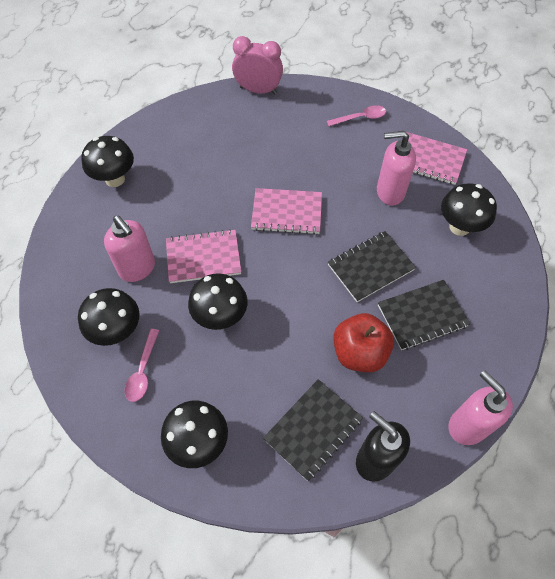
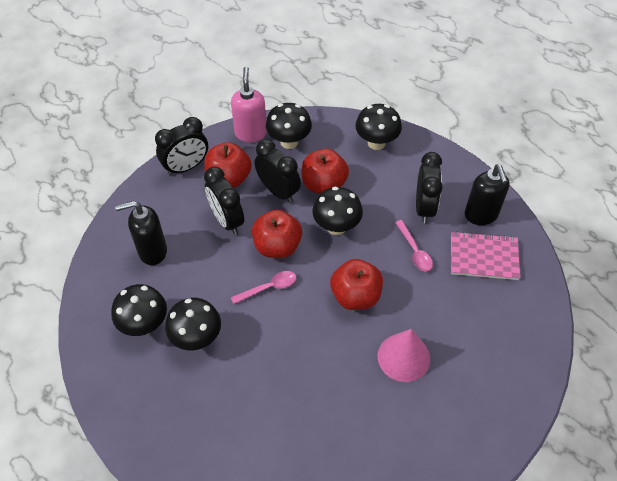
black clock: 0 -> 4
black notebook: 3 -> 0
black soap dispenser: 1 -> 2
pink clock: 1 -> 0
pink cone: 0 -> 1
pink notebook: 3 -> 1
pink soap dispenser: 3 -> 1
red apple: 1 -> 4

